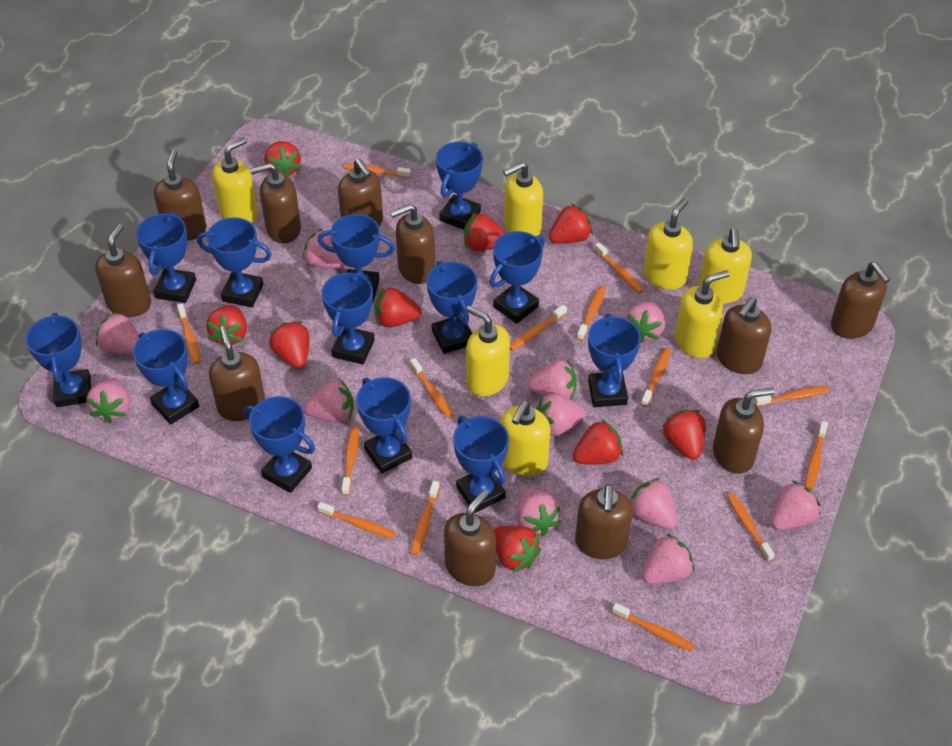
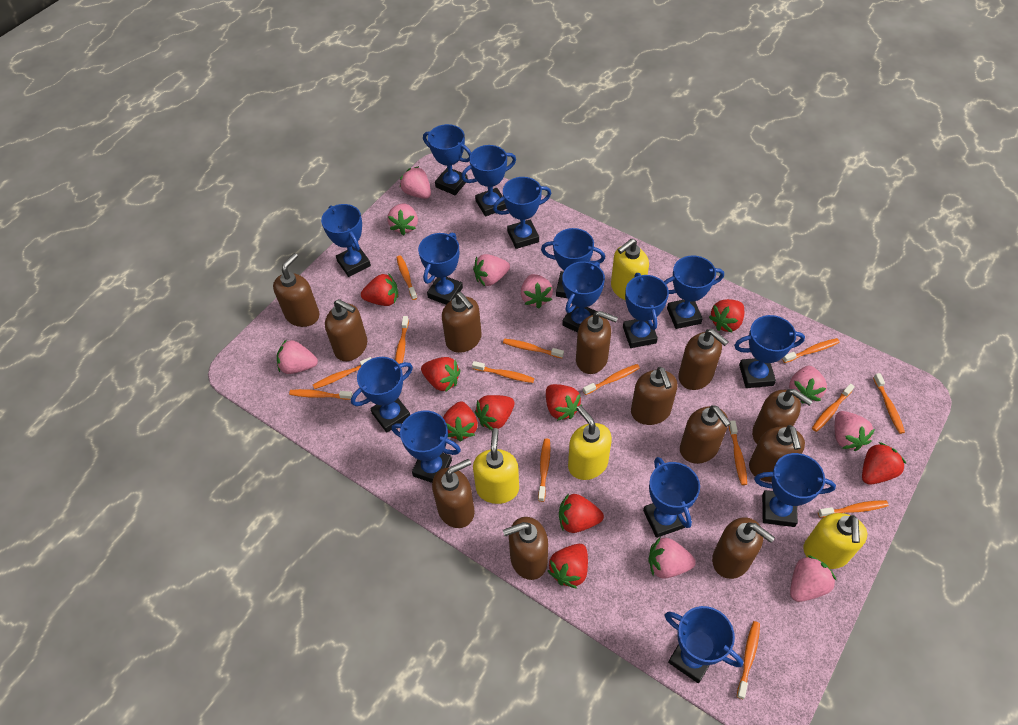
blue trophy: 13 -> 15
brown soap dispenser: 11 -> 12
pink strawberry: 11 -> 9
yellow soap dispenser: 7 -> 4

